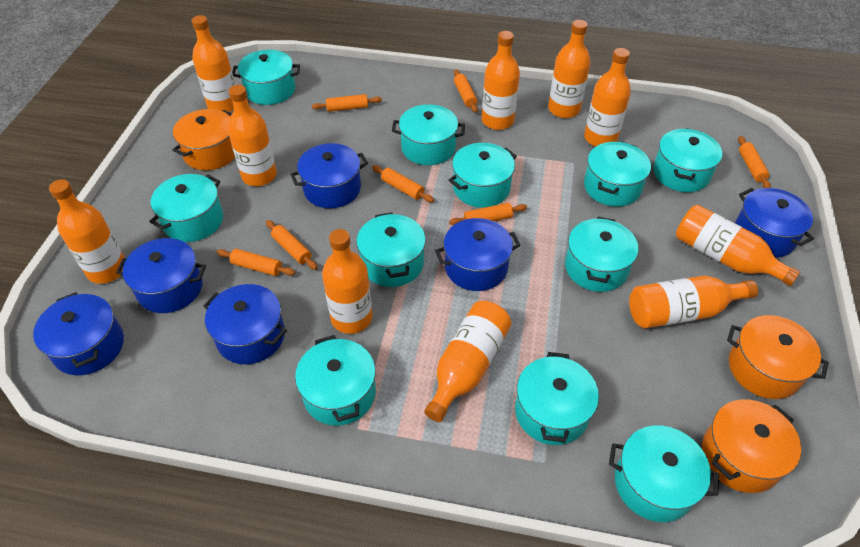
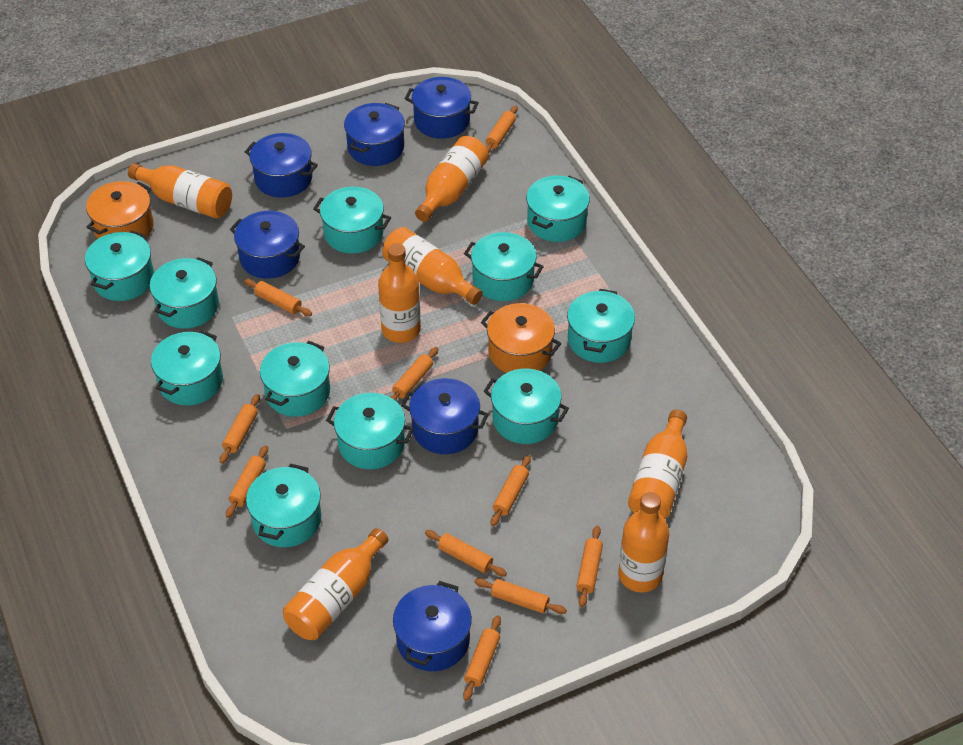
orange bottle: 10 -> 7
orange pot: 3 -> 2
orange rolling pin: 7 -> 10

